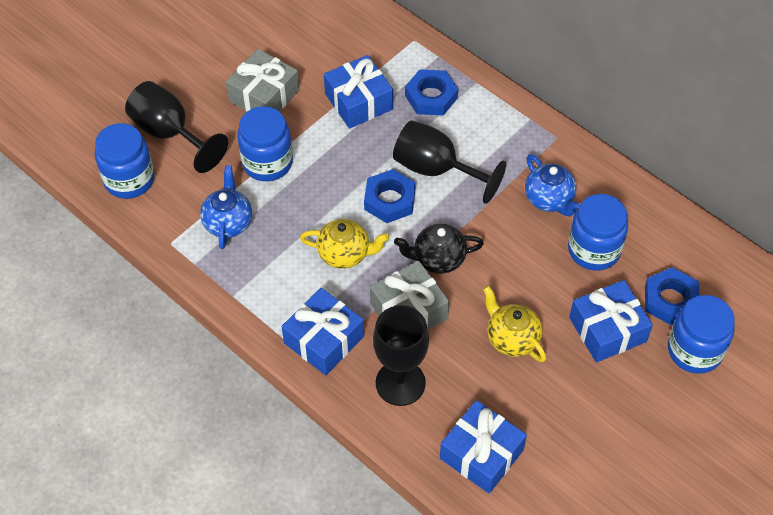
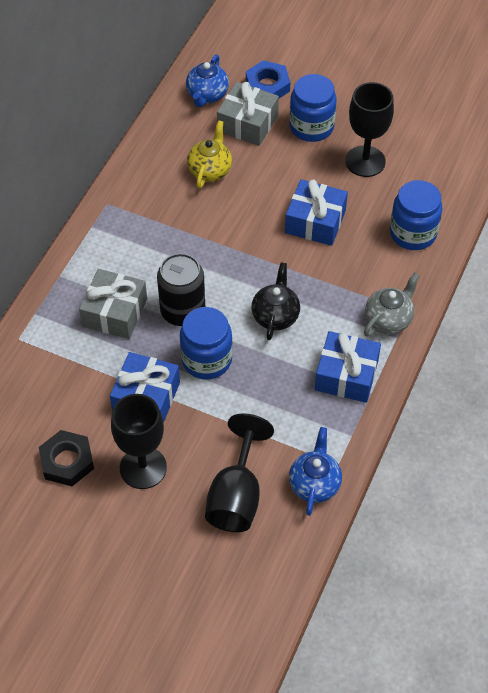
black can: 0 -> 1
black nut: 0 -> 1
blue gift: 4 -> 3
blue jar: 4 -> 3
blue nut: 3 -> 1
grey teapot: 0 -> 1
yellow teapot: 2 -> 1

